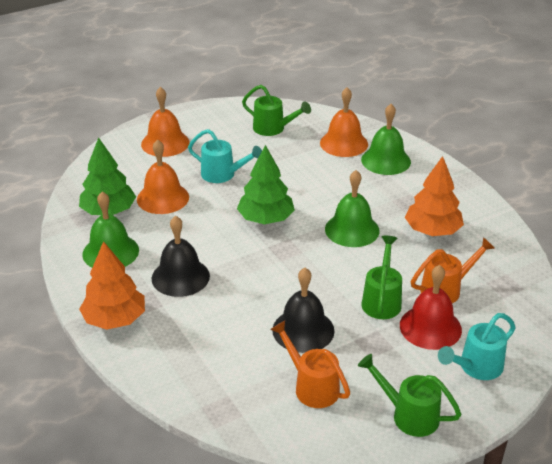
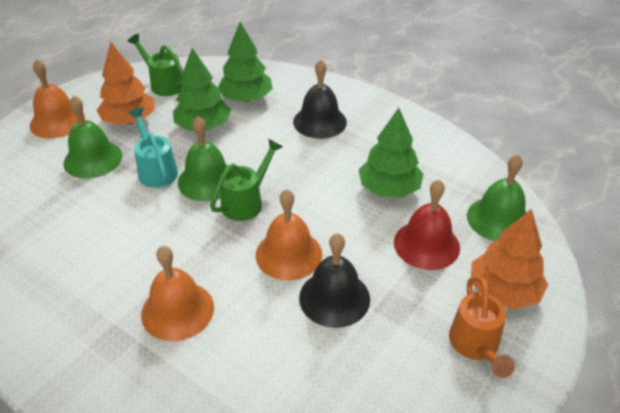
green tree: 2 -> 3
green watering can: 3 -> 2
orange watering can: 2 -> 1
turquoise watering can: 2 -> 1

